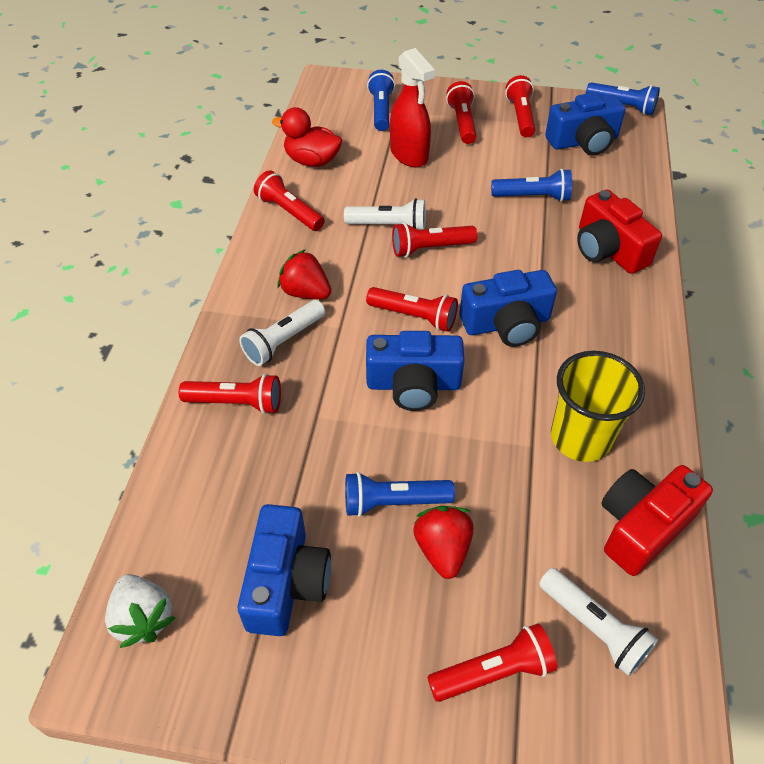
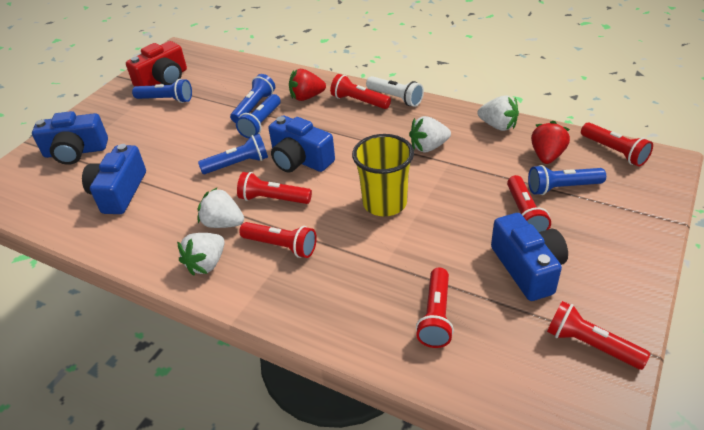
blue flashlight: 4 -> 5
red camera: 2 -> 1
red duck: 1 -> 0
red spray bottle: 1 -> 0
white flashlight: 3 -> 1
white strawberry: 1 -> 4

